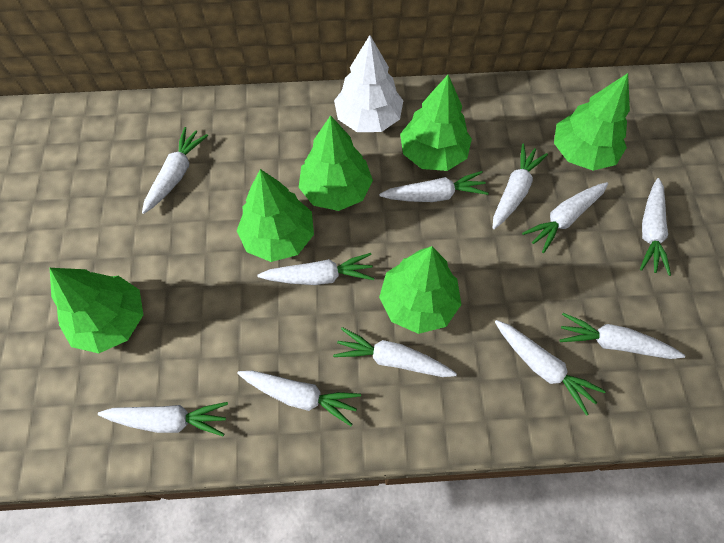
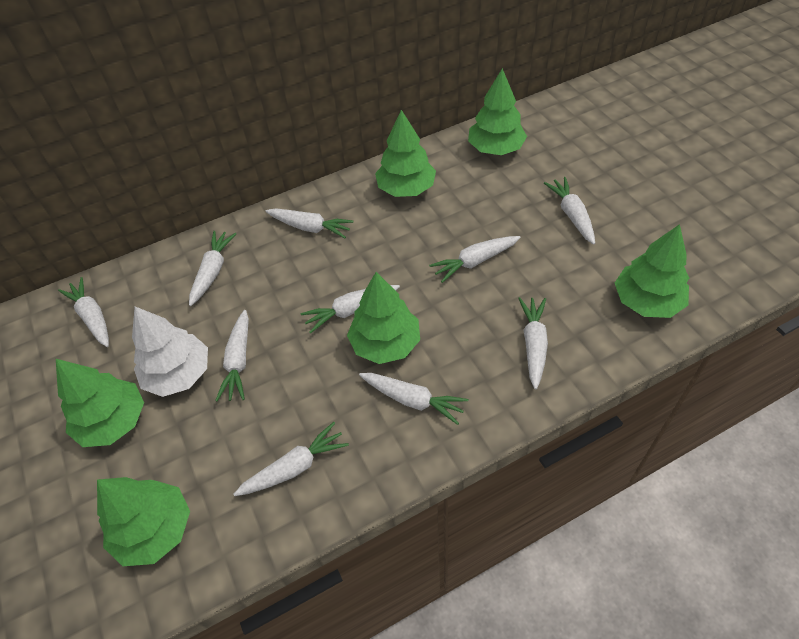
white carrot: 11 -> 10

